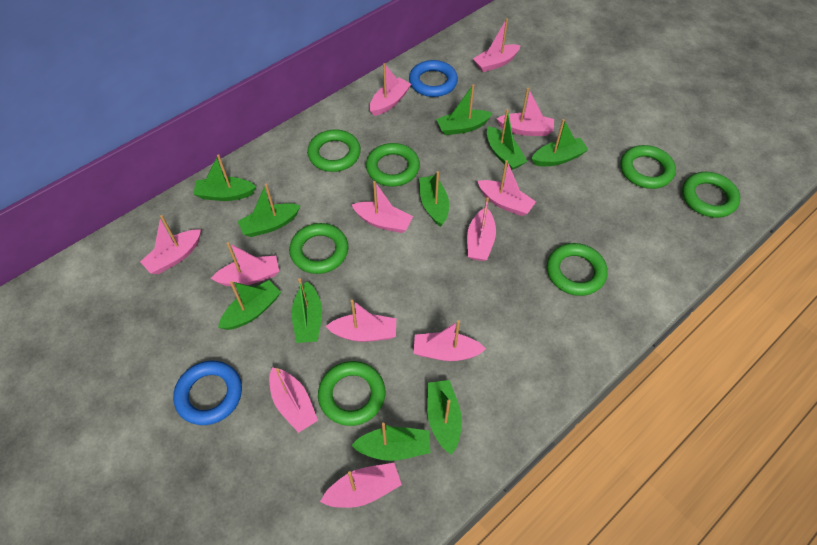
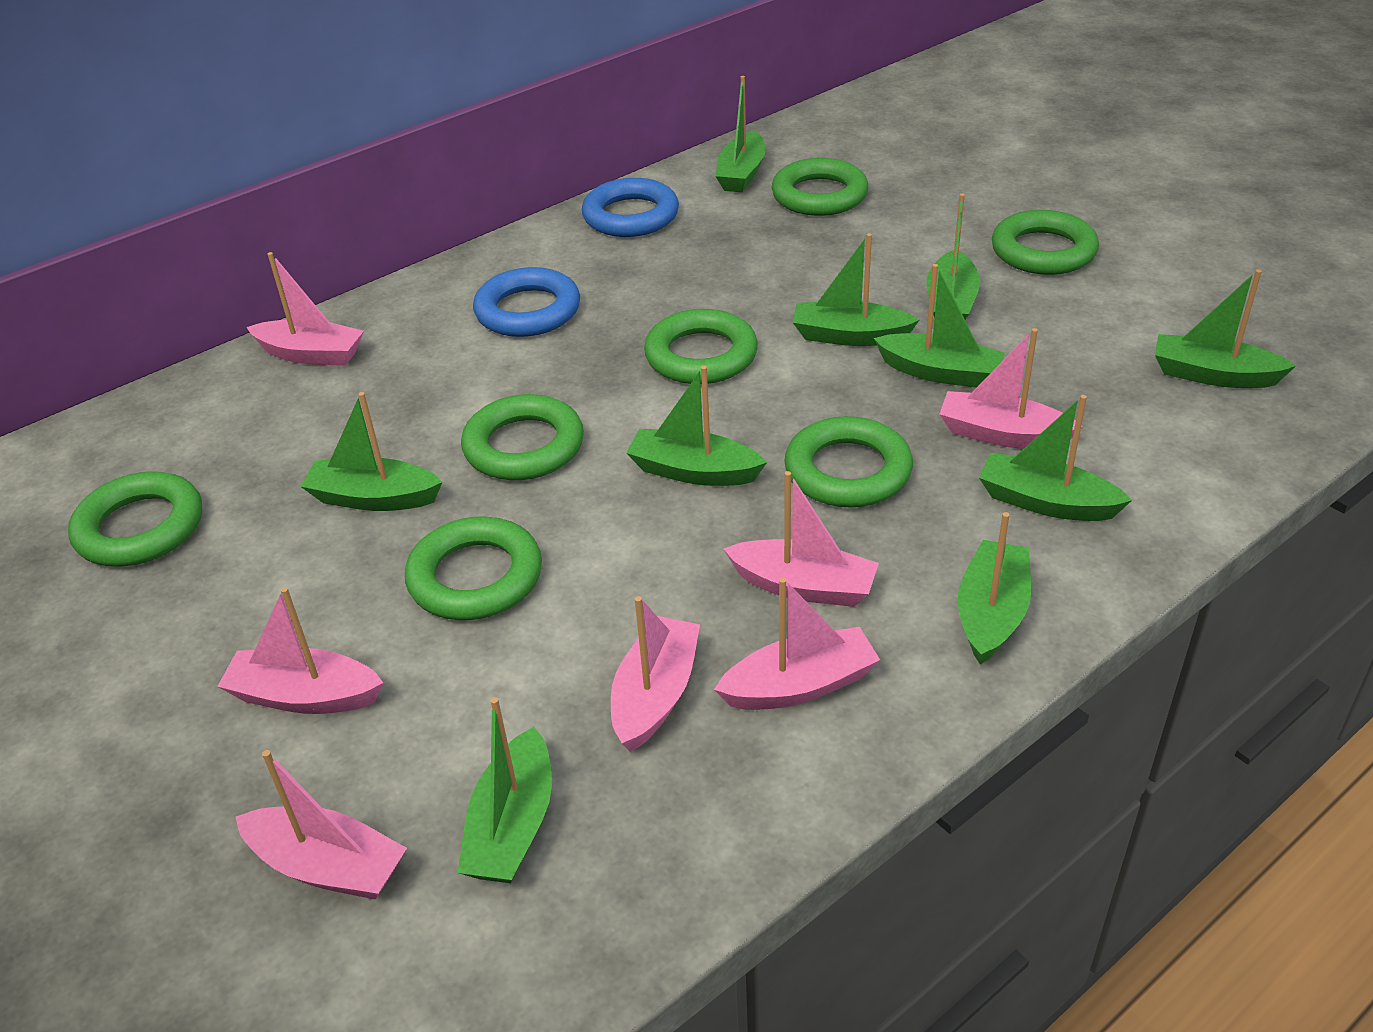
pink boat: 12 -> 7

